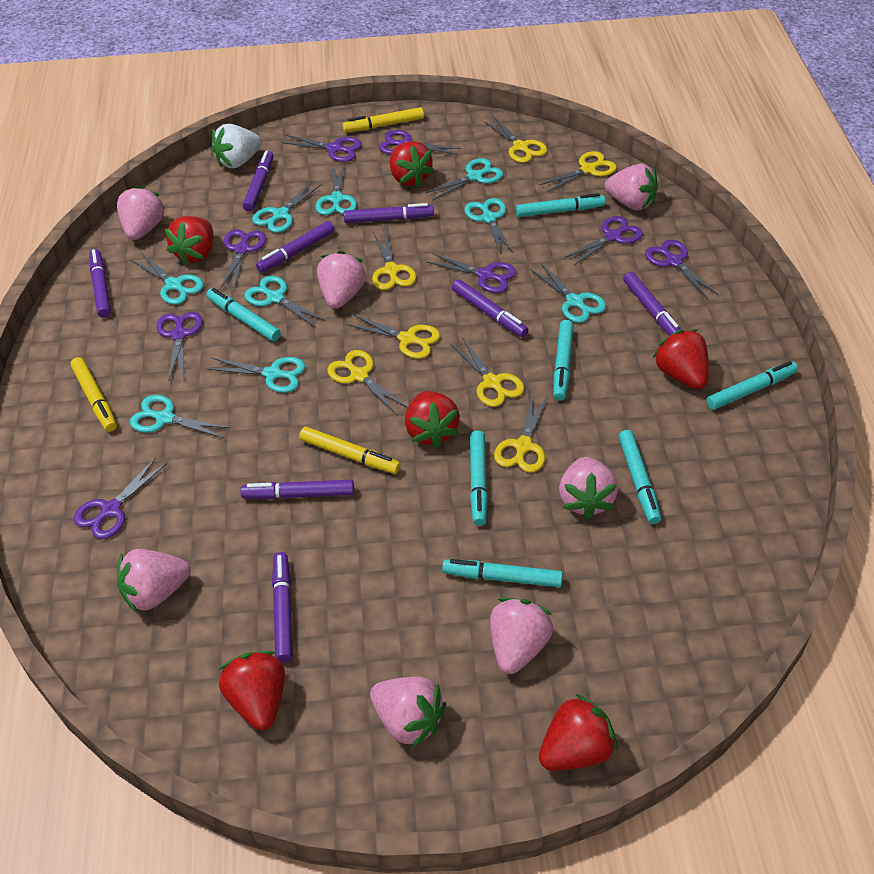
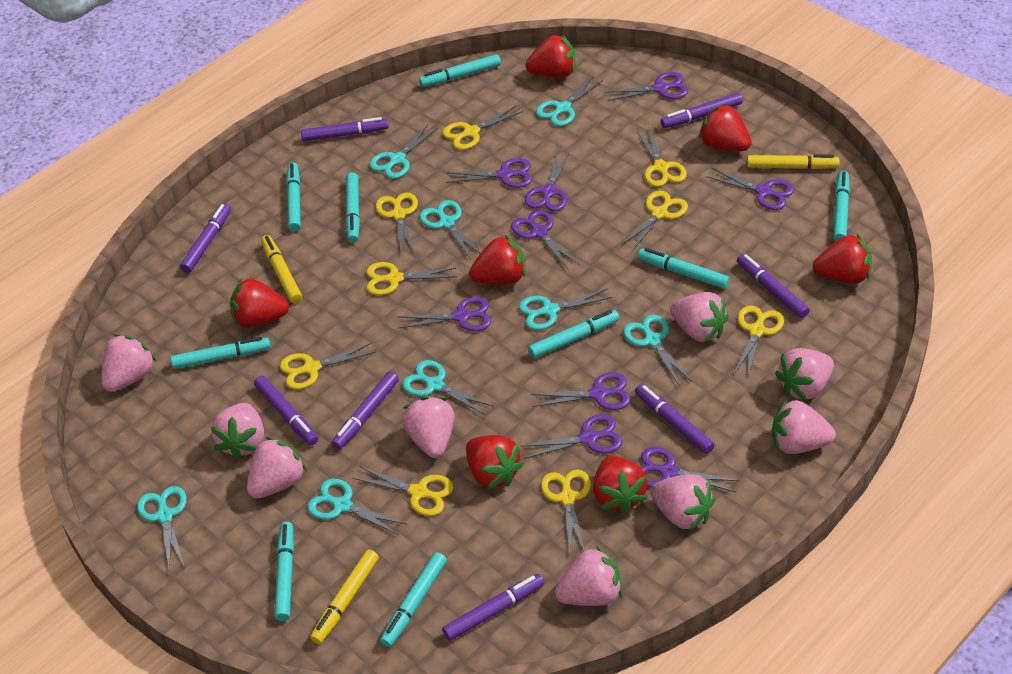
pink strawberry: 7 -> 9
purple scissors: 8 -> 9
red strawberry: 6 -> 7
turquoise marker: 7 -> 9
turquoise scissors: 9 -> 8
white strawberry: 1 -> 0
yellow scissors: 7 -> 9

